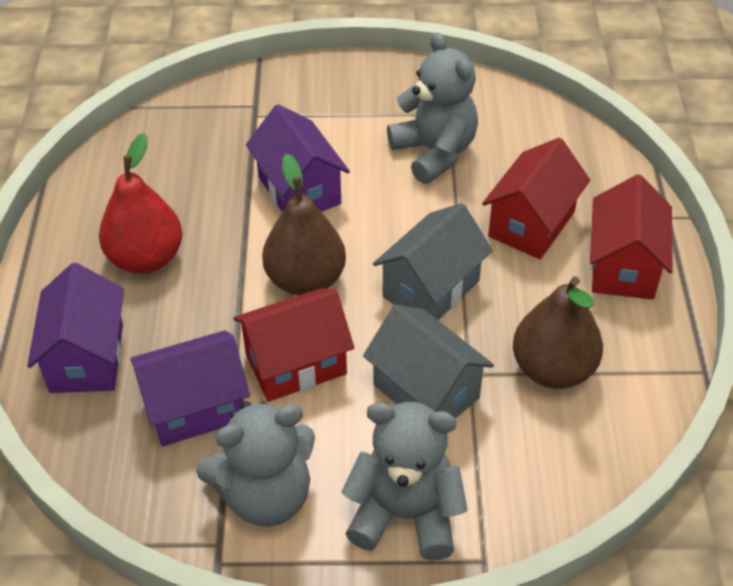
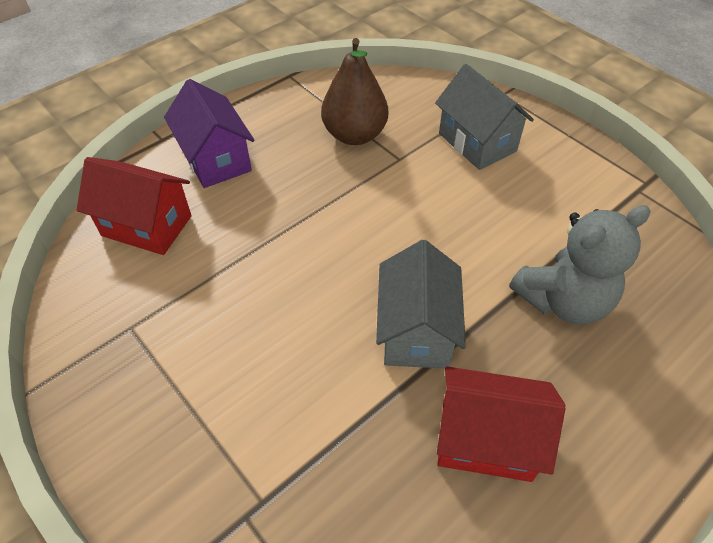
brown pear: 2 -> 1
grey teddy bear: 3 -> 1
purple house: 3 -> 1
red house: 3 -> 2
red pear: 1 -> 0

